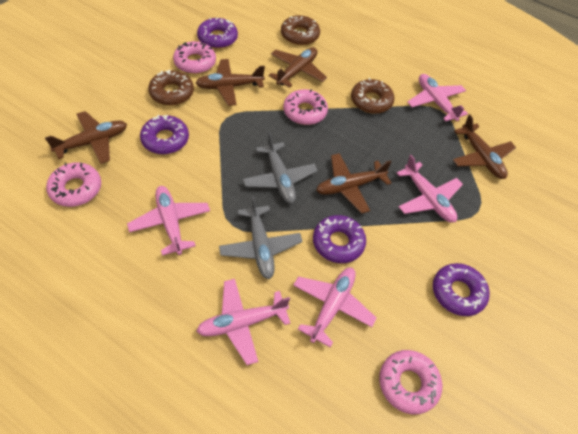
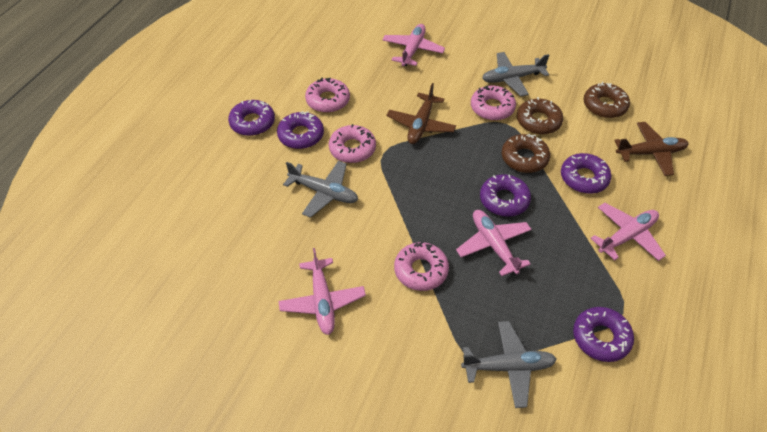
brown plane: 5 -> 2
grey plane: 2 -> 3
pink plane: 5 -> 4
purple donut: 4 -> 5

